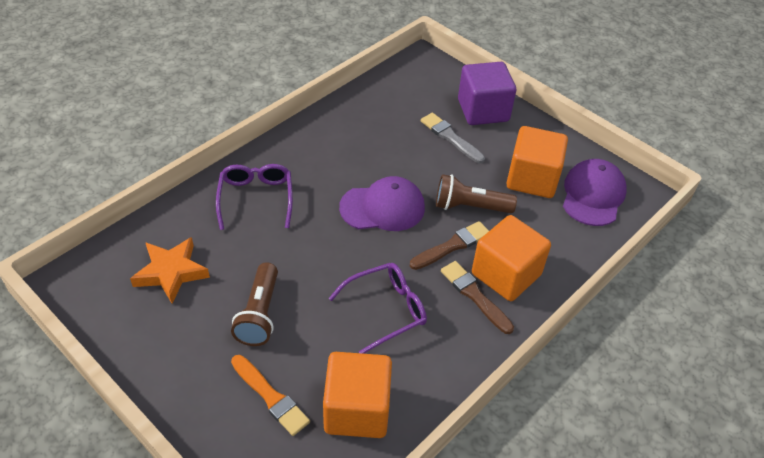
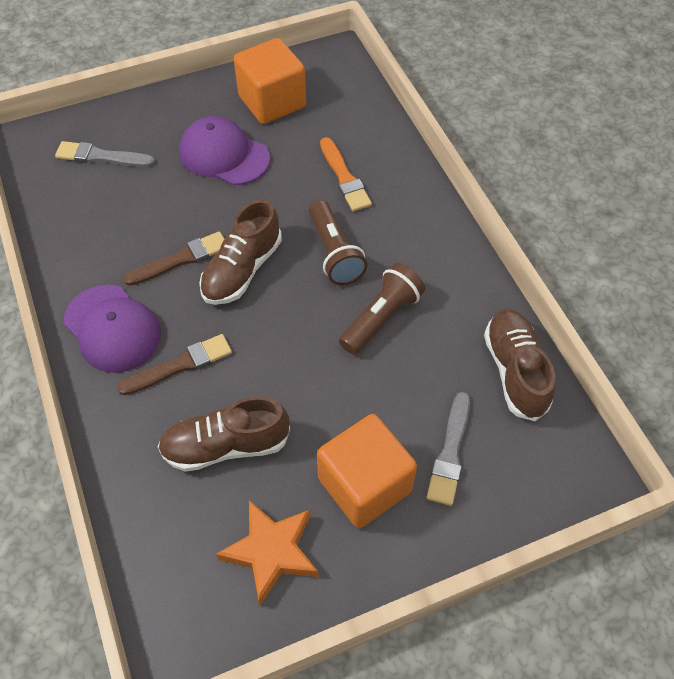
brown shoe: 0 -> 3
grey brush: 1 -> 2
orange cube: 3 -> 2
purple cube: 1 -> 0
purple glasses: 2 -> 0

